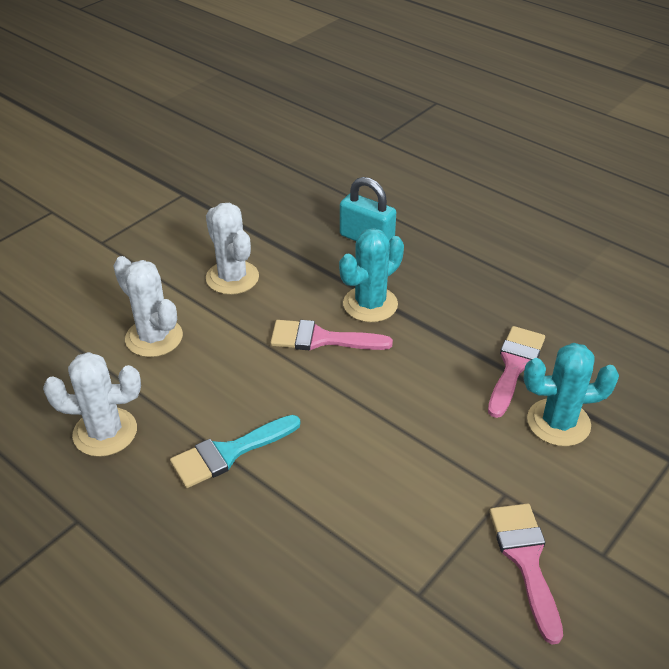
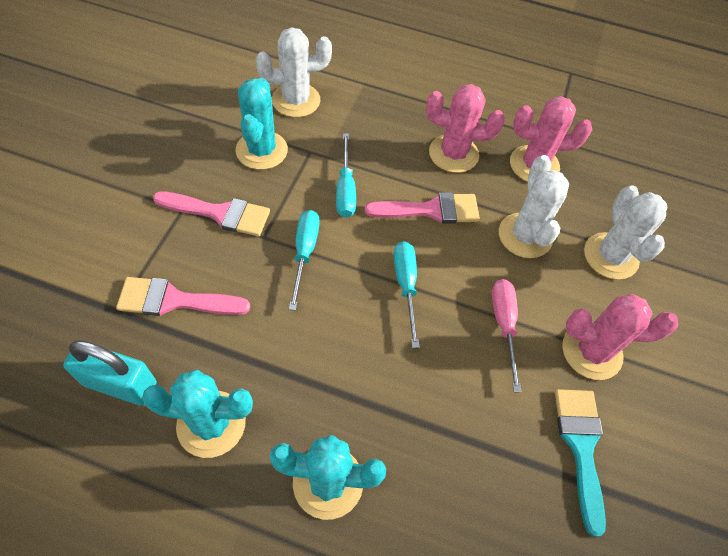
pink cactus: 0 -> 3
pink screwdriver: 0 -> 1
turquoise cactus: 2 -> 3
turquoise screwdriver: 0 -> 3

